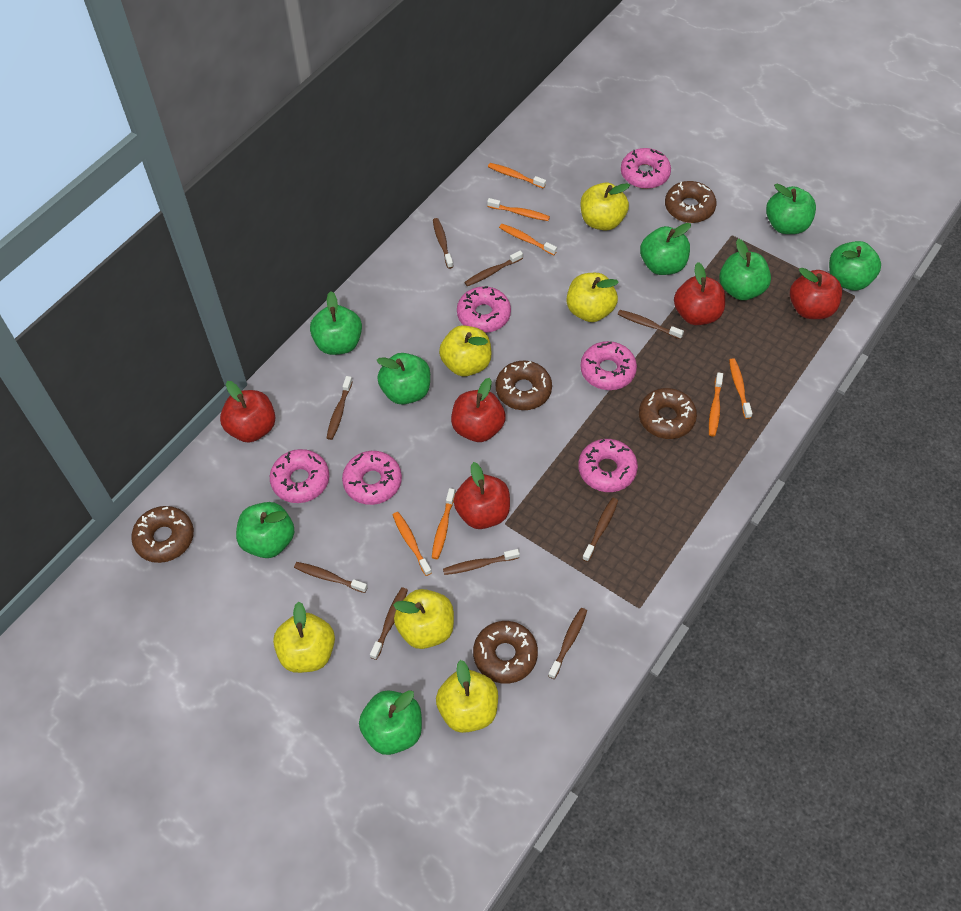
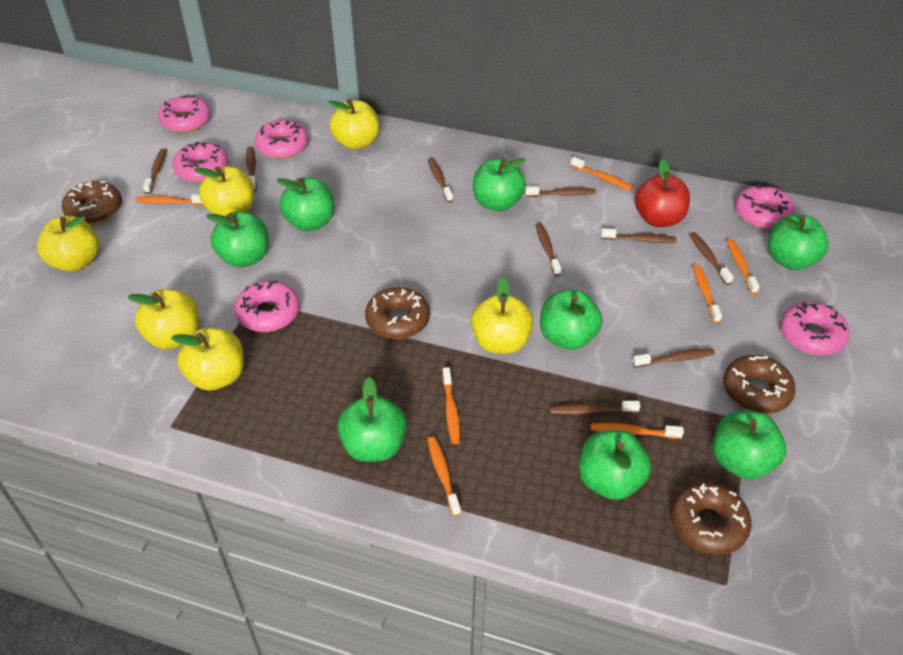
brown donut: 5 -> 4
red apple: 5 -> 1

